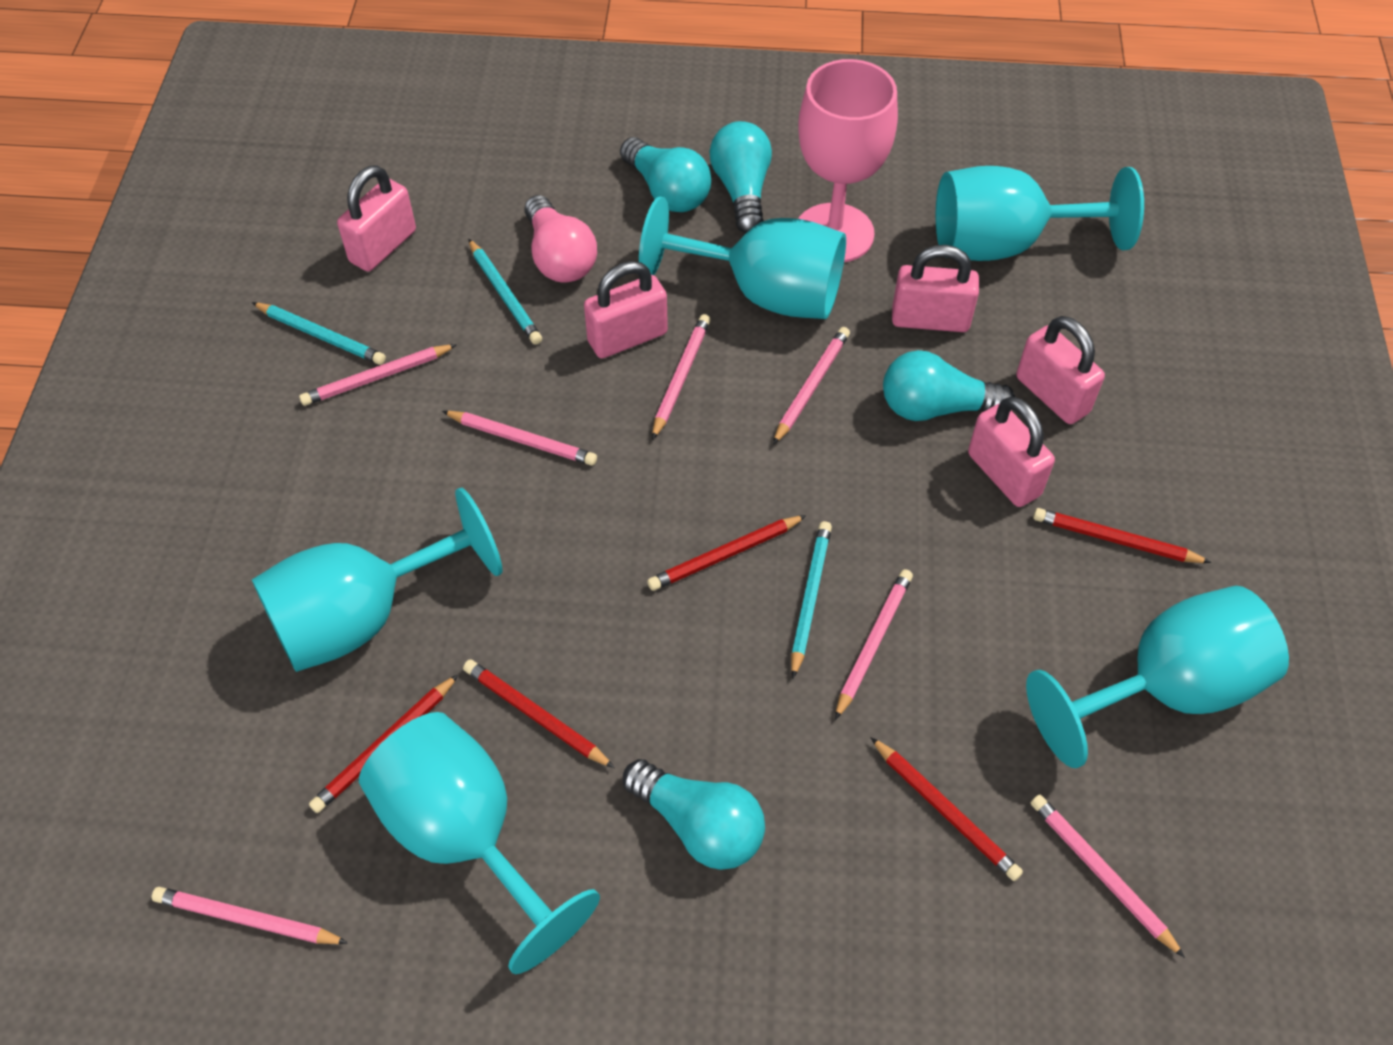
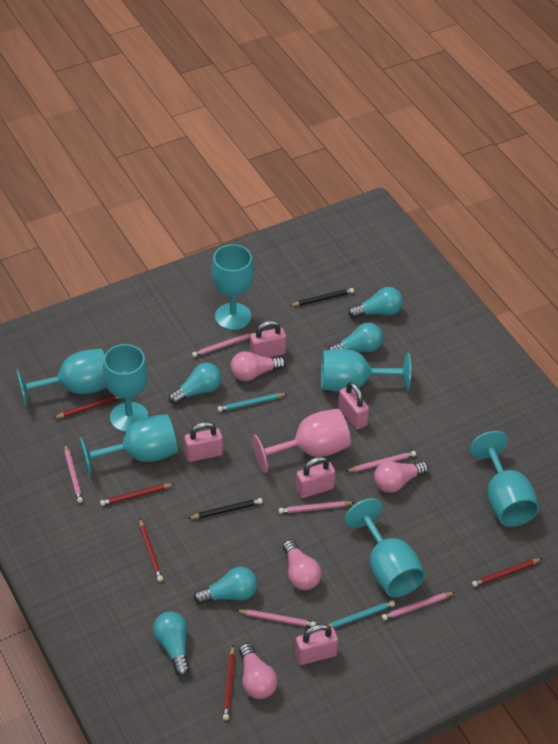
black pencil: 0 -> 2
pink light bulb: 1 -> 4
pink pencil: 7 -> 6
turquoise goblet: 5 -> 7
turquoise light bulb: 4 -> 5
turquoise pencil: 3 -> 2

